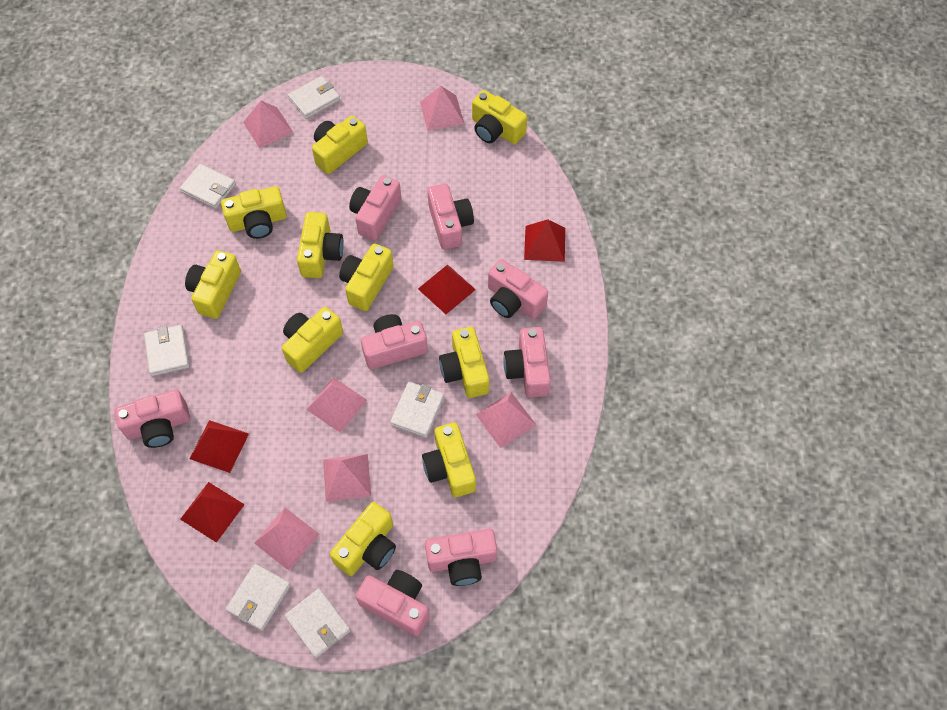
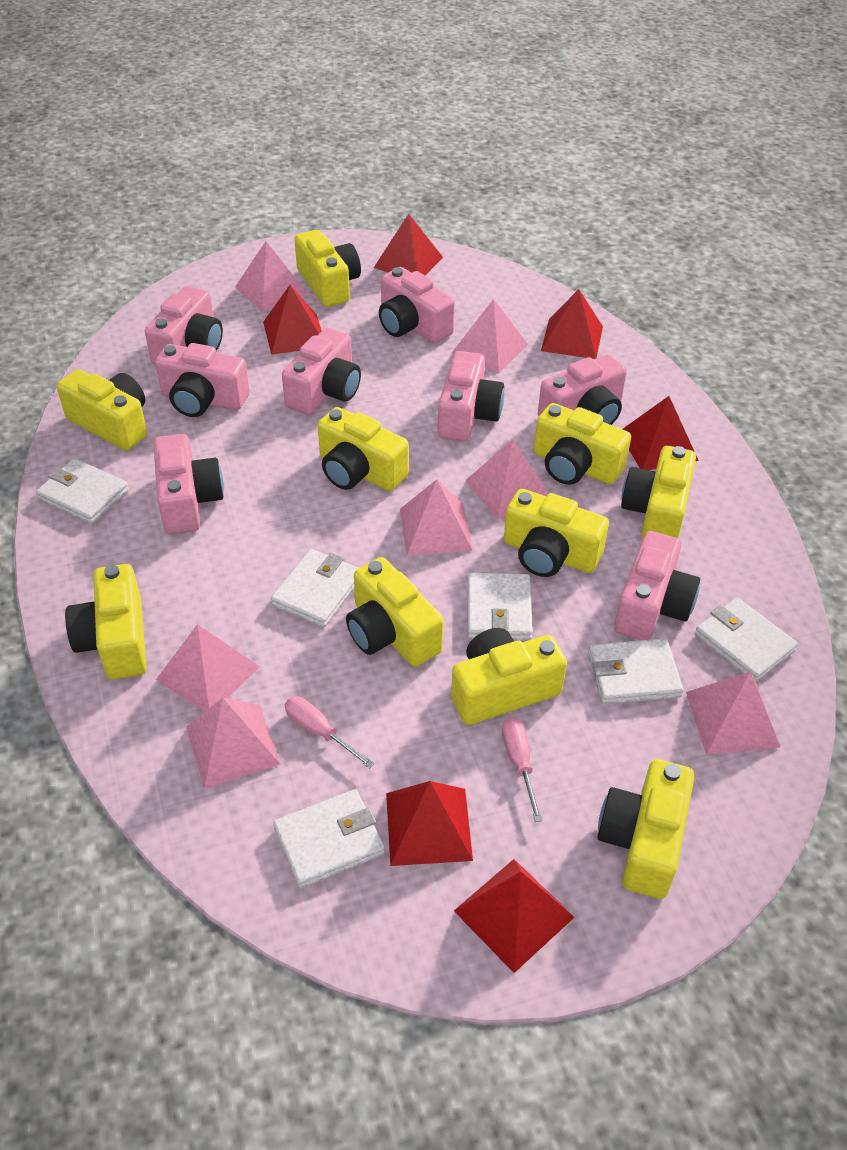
pink pyramid: 6 -> 7
pink screwdriver: 0 -> 2
red pyramid: 4 -> 6

